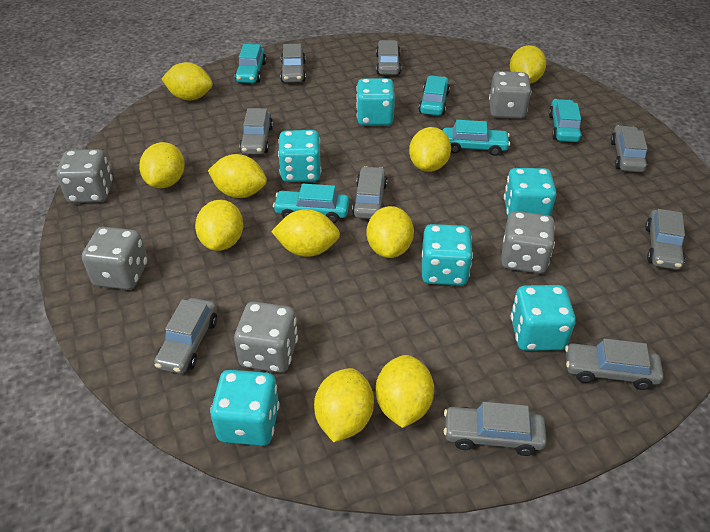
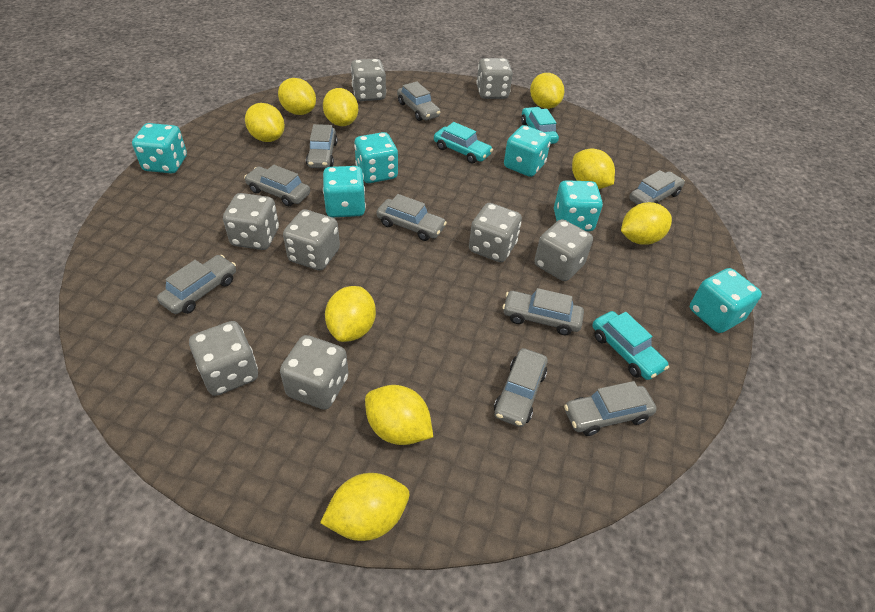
grey dice: 5 -> 8
turquoise car: 5 -> 3
yellow lemon: 10 -> 9

